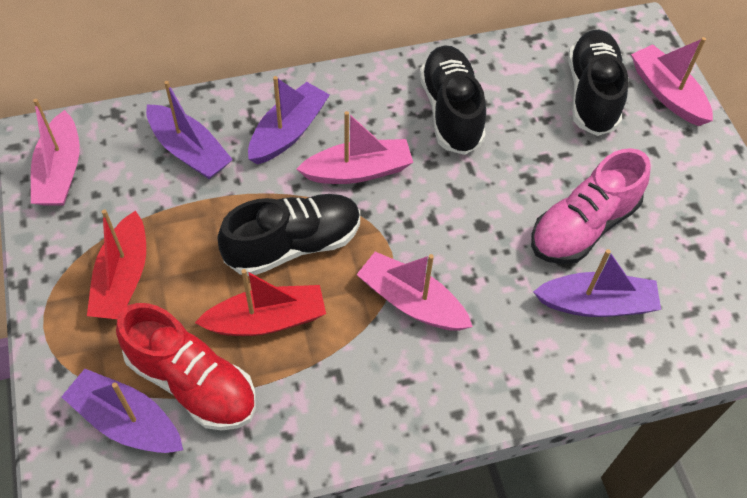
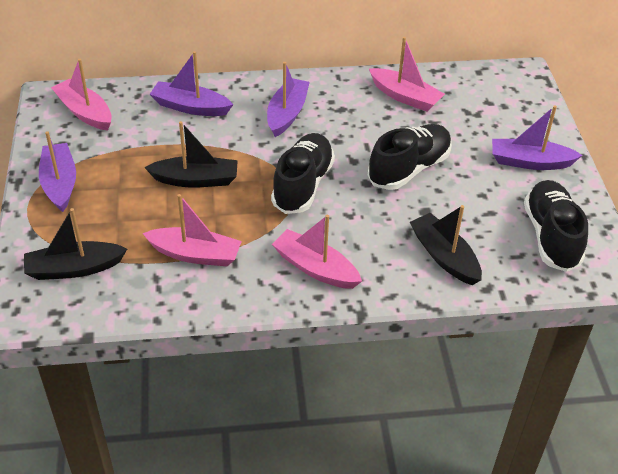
black boat: 0 -> 3
pink shoe: 1 -> 0
red boat: 2 -> 0
red shoe: 1 -> 0

